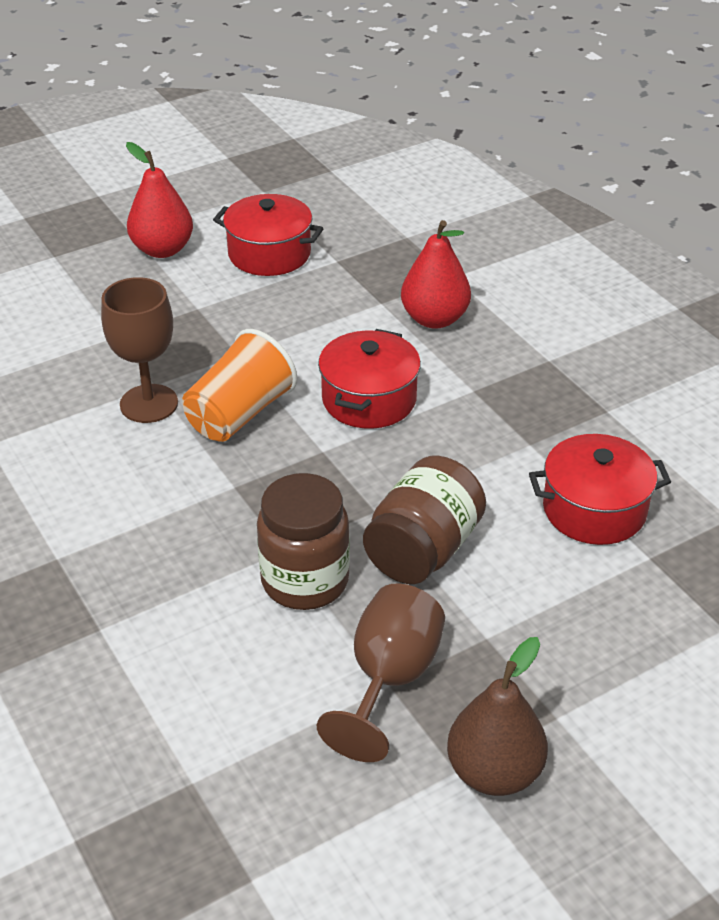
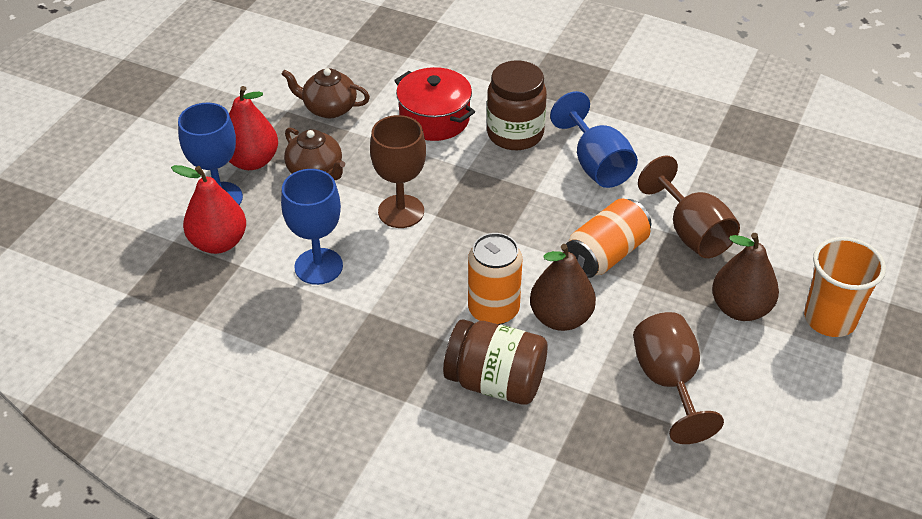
blue goblet: 0 -> 3
brown goblet: 2 -> 3
brown pear: 1 -> 2
brown teapot: 0 -> 2
orange can: 0 -> 2
red pot: 3 -> 1

